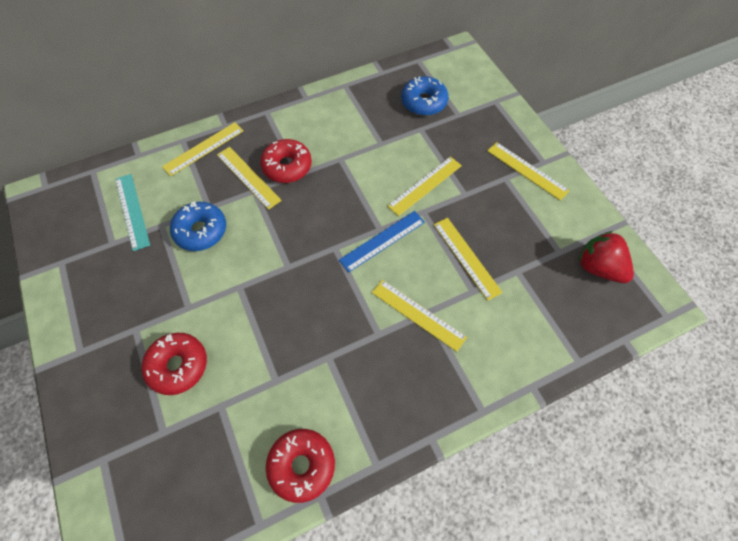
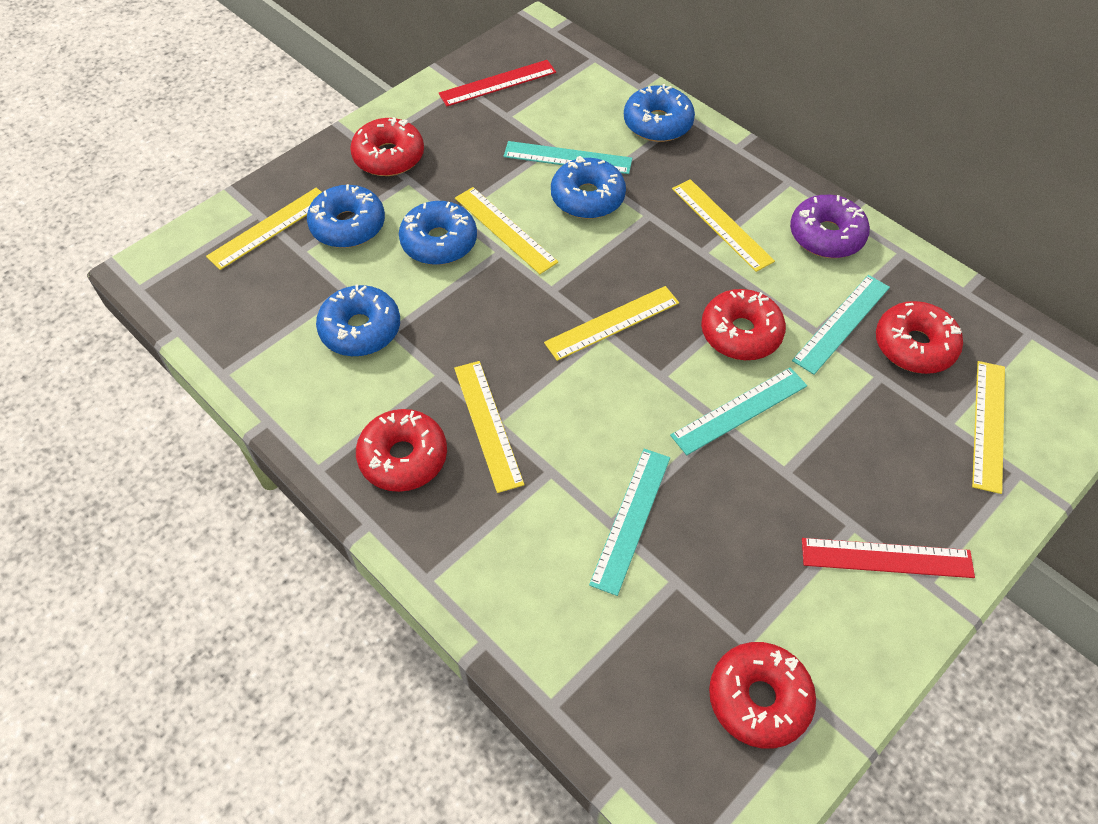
blue donut: 2 -> 5
blue ruler: 1 -> 0
purple donut: 0 -> 1
red donut: 3 -> 5
red ruler: 0 -> 2
red strawberry: 1 -> 0
turquoise ruler: 1 -> 4

